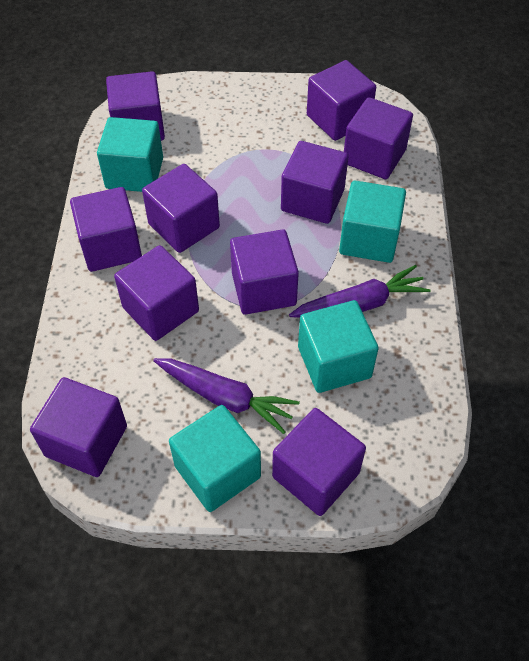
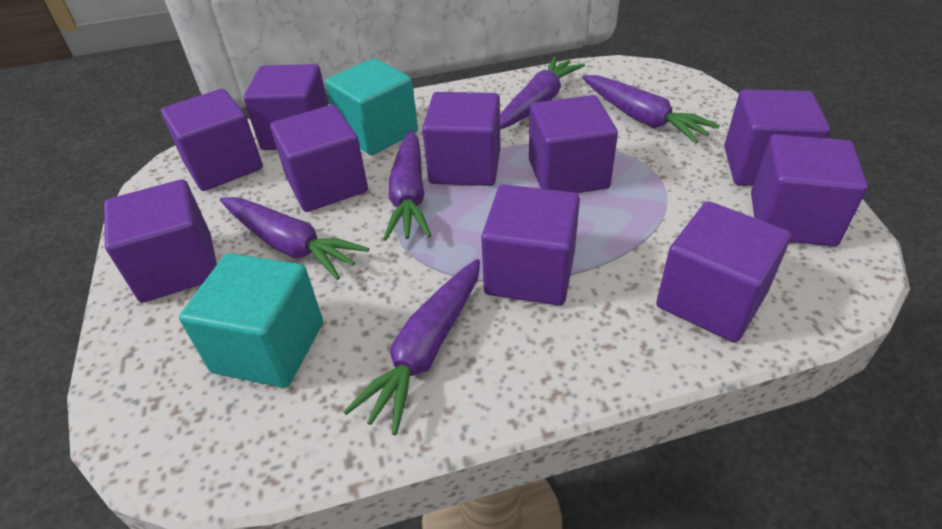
purple carrot: 2 -> 5
turquoise cube: 4 -> 2

